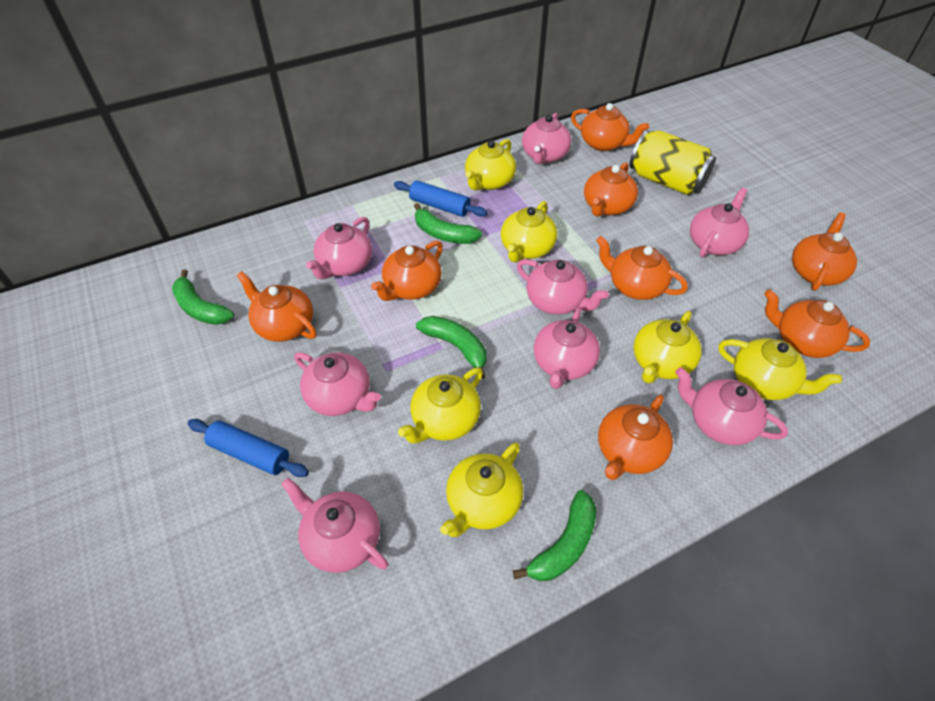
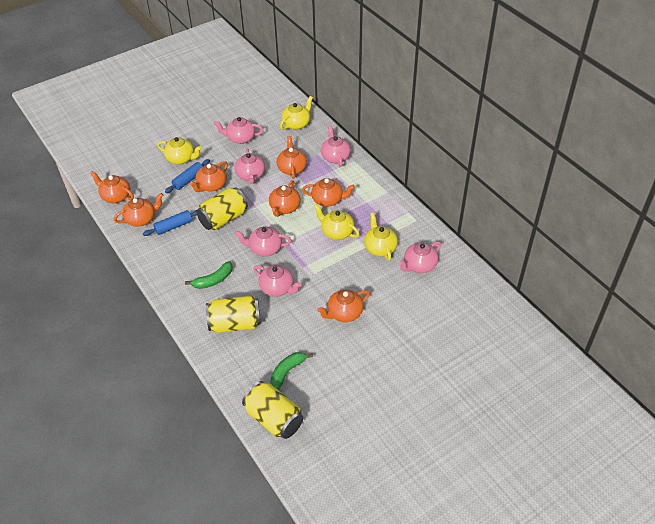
green banana: 4 -> 2
orange teapot: 8 -> 7
pink teapot: 8 -> 6
yellow can: 1 -> 3
yellow teapot: 6 -> 4

